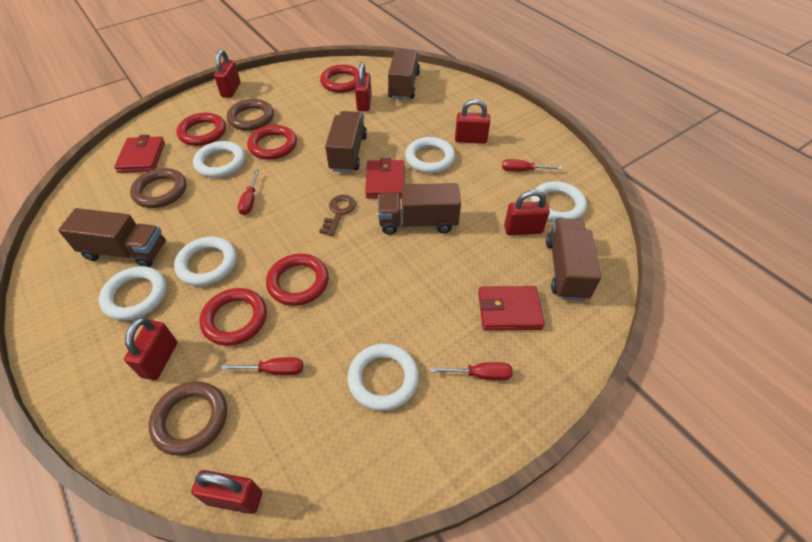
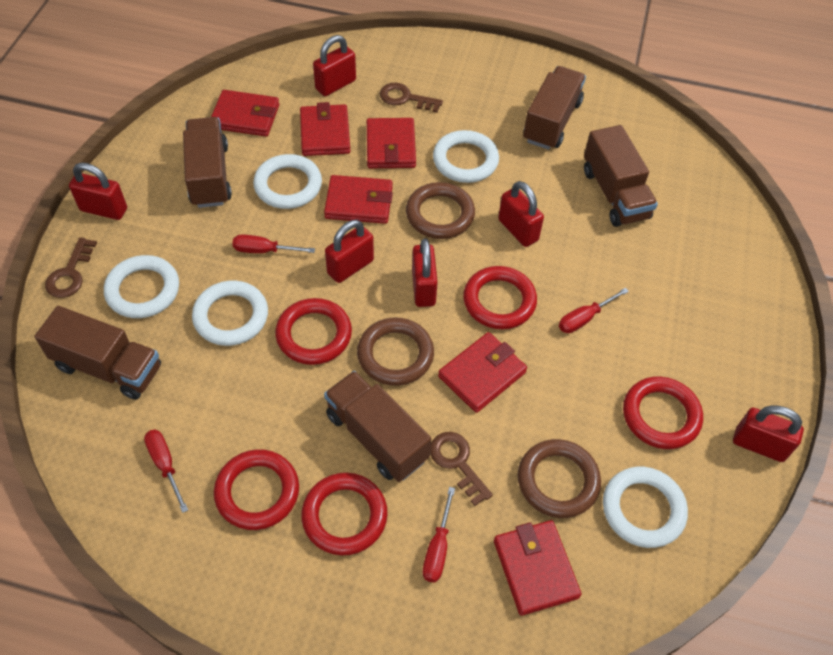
brown key: 1 -> 3
red wallet: 3 -> 6
white ring: 6 -> 5

